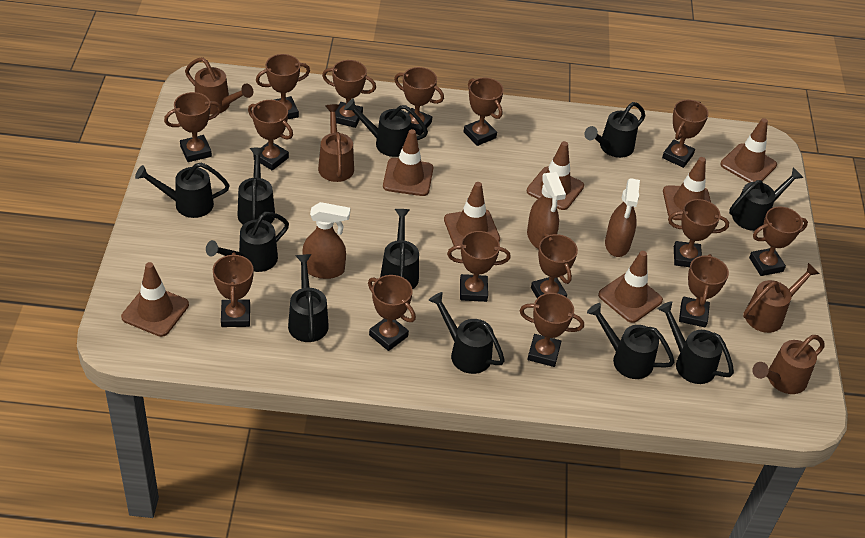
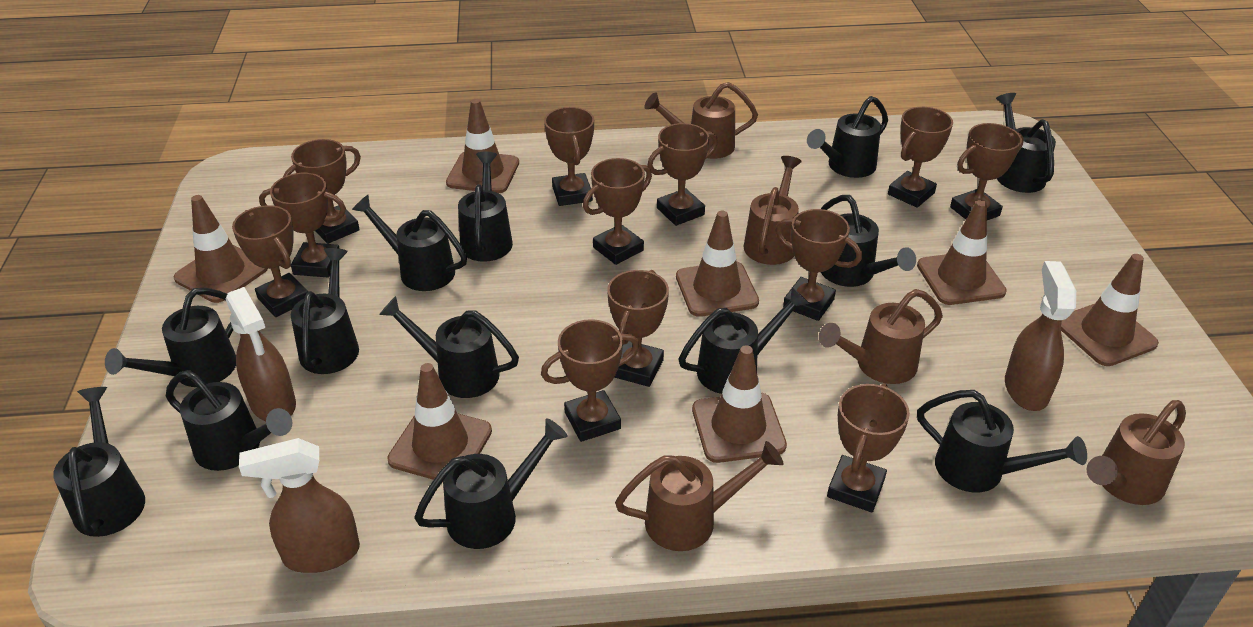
black watering can: 11 -> 13
brown trophy: 15 -> 12
brown watering can: 4 -> 5

